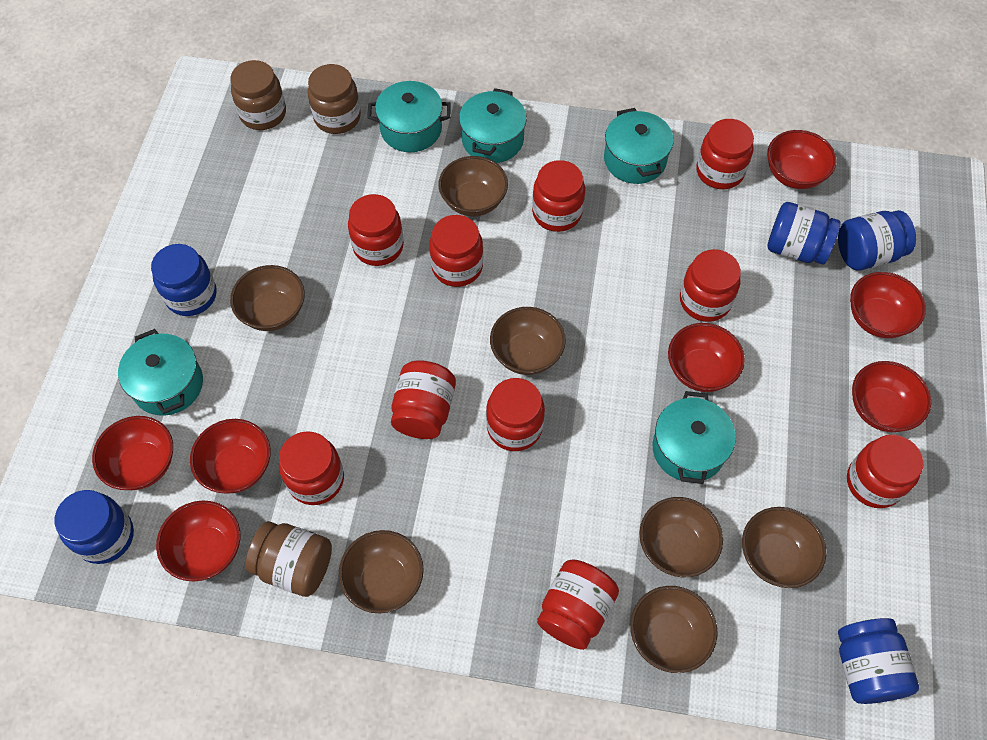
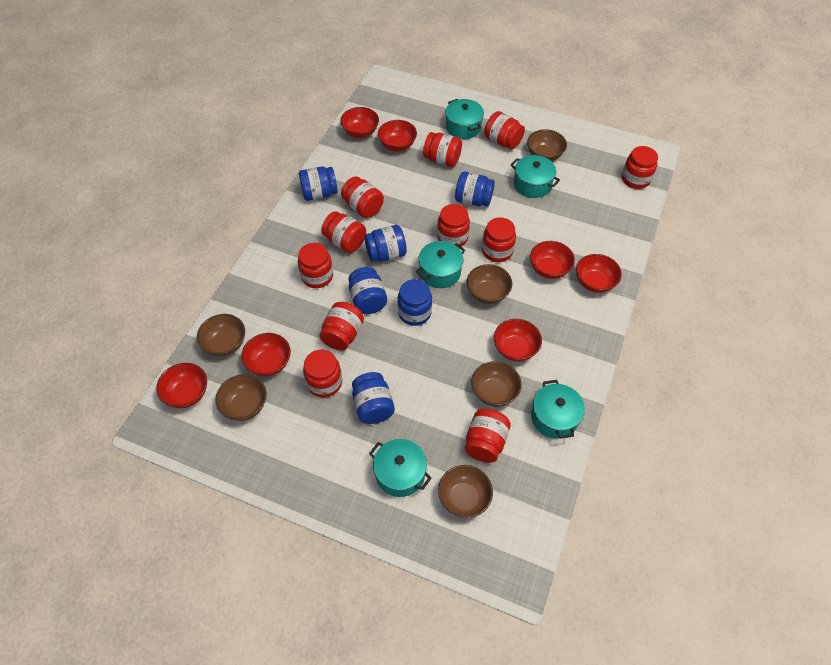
blue jar: 5 -> 6
brown bowl: 7 -> 6
brown jar: 3 -> 0
red jar: 10 -> 11

